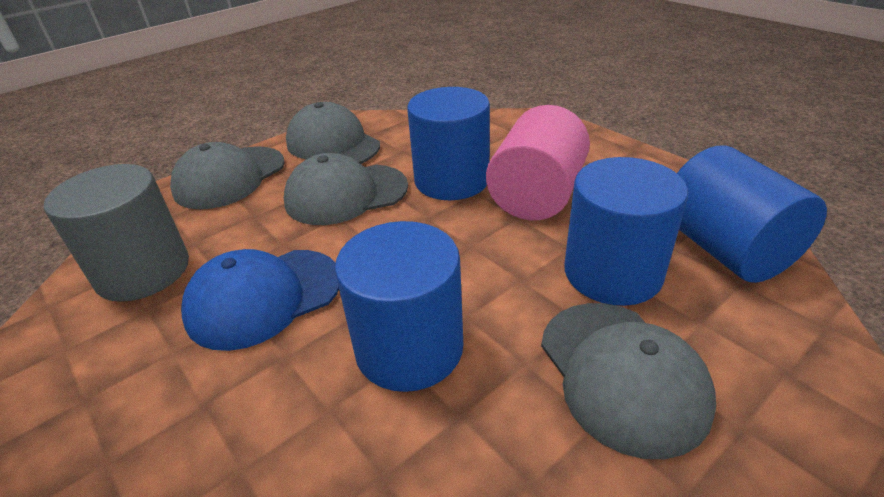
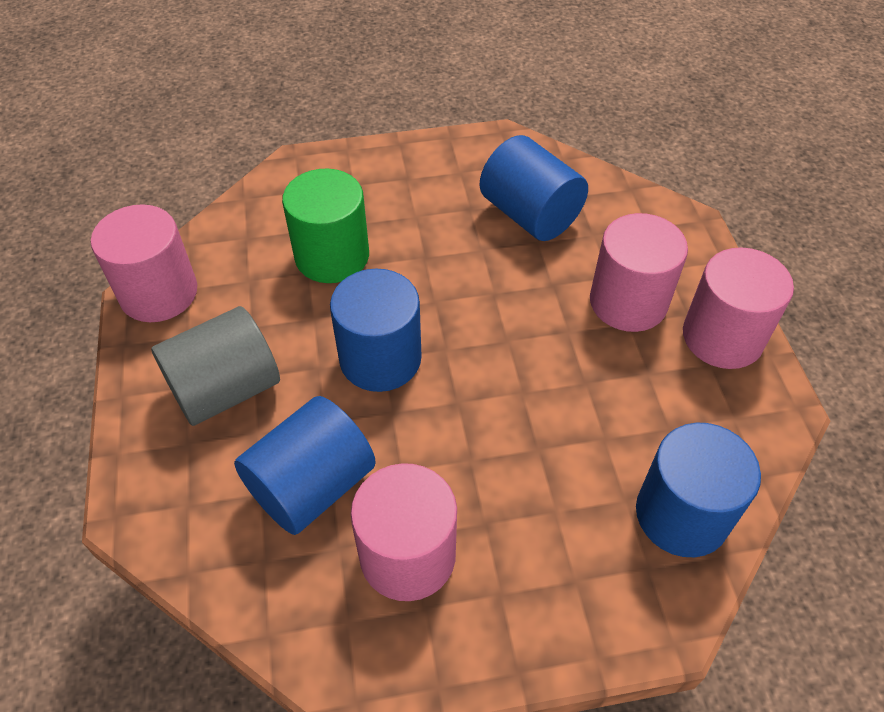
blue cap: 1 -> 0
green cylinder: 0 -> 1
grey cap: 4 -> 0
pink cylinder: 1 -> 4

